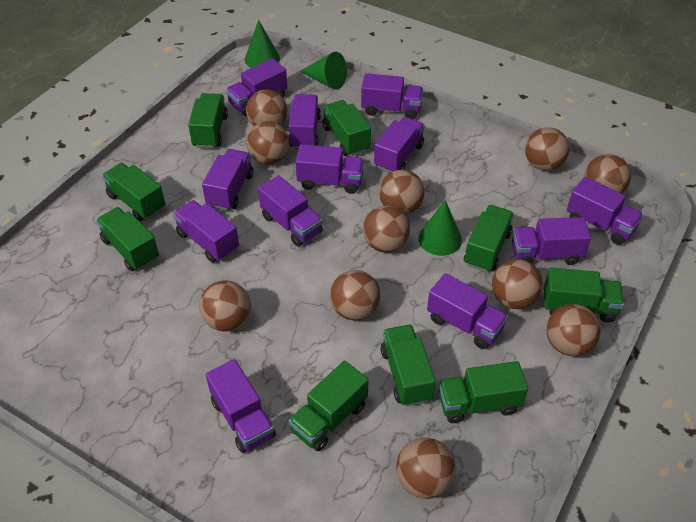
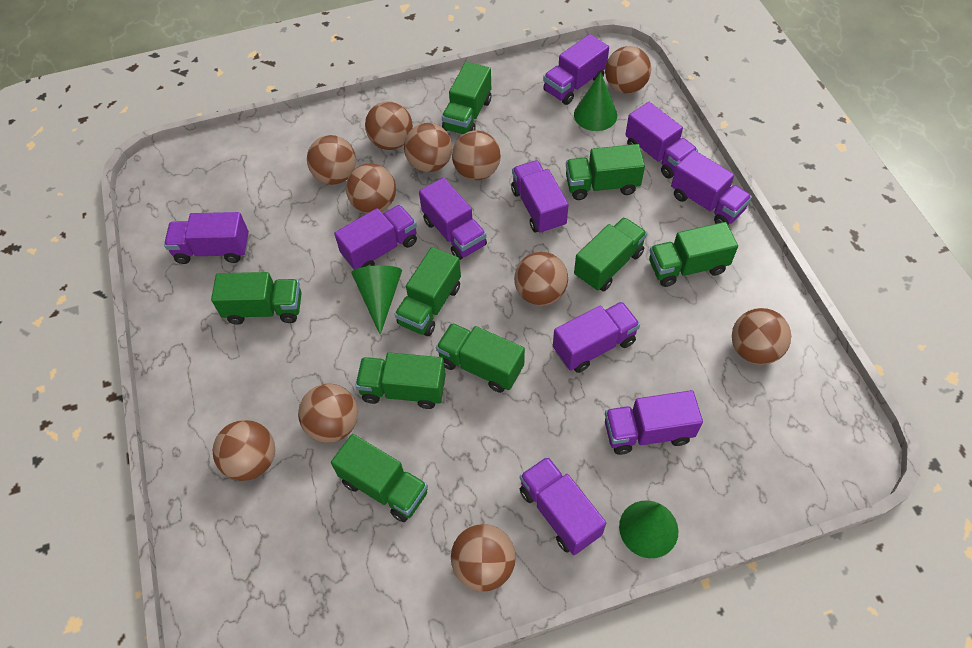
purple truck: 12 -> 10

